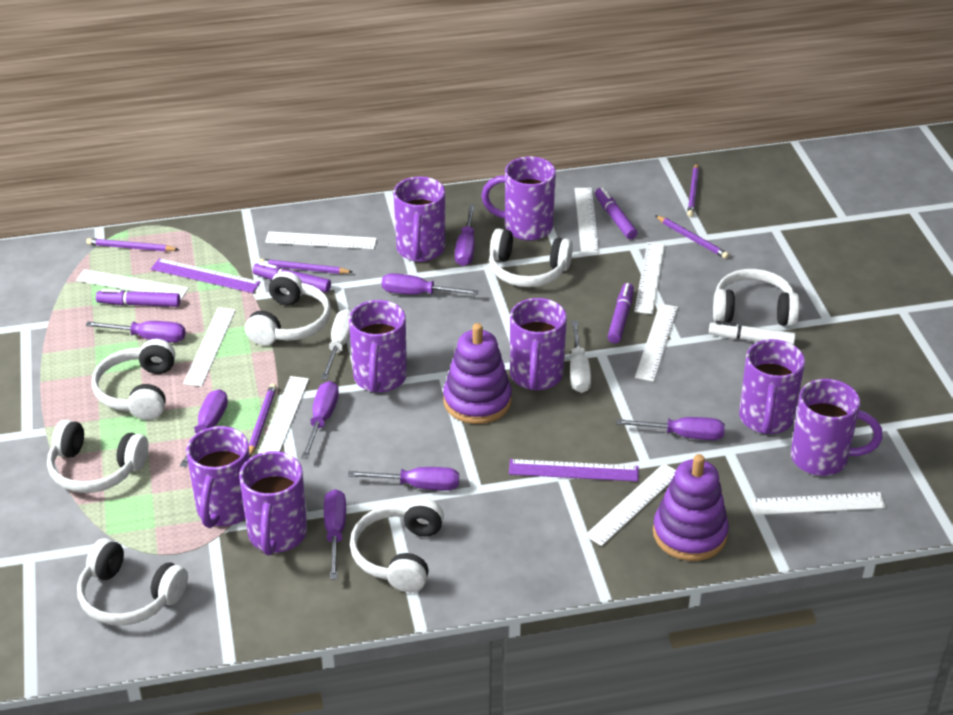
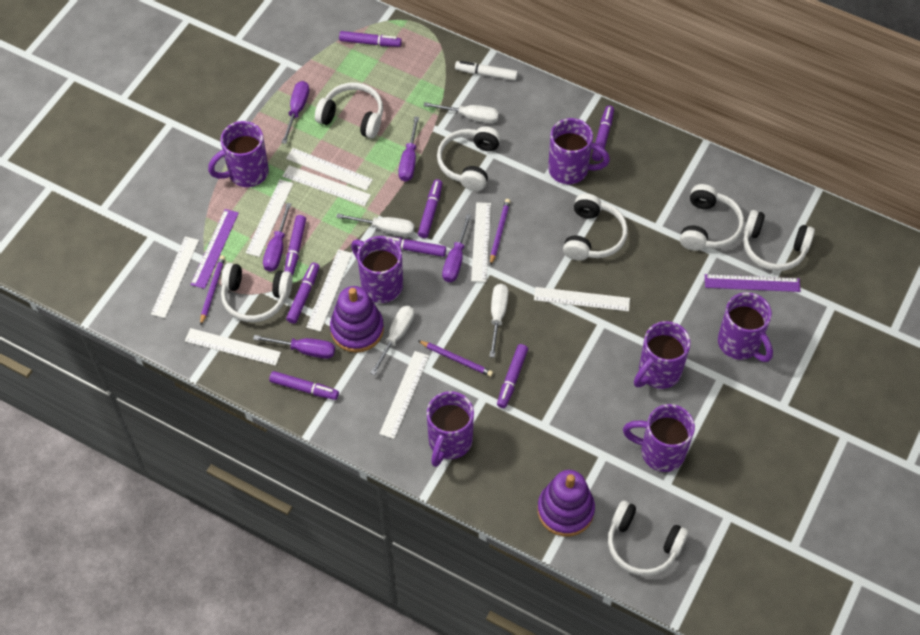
purple marker: 4 -> 8
purple mug: 8 -> 7
purple pencil: 5 -> 3
purple screwdriver: 8 -> 5
white screwdriver: 2 -> 4

